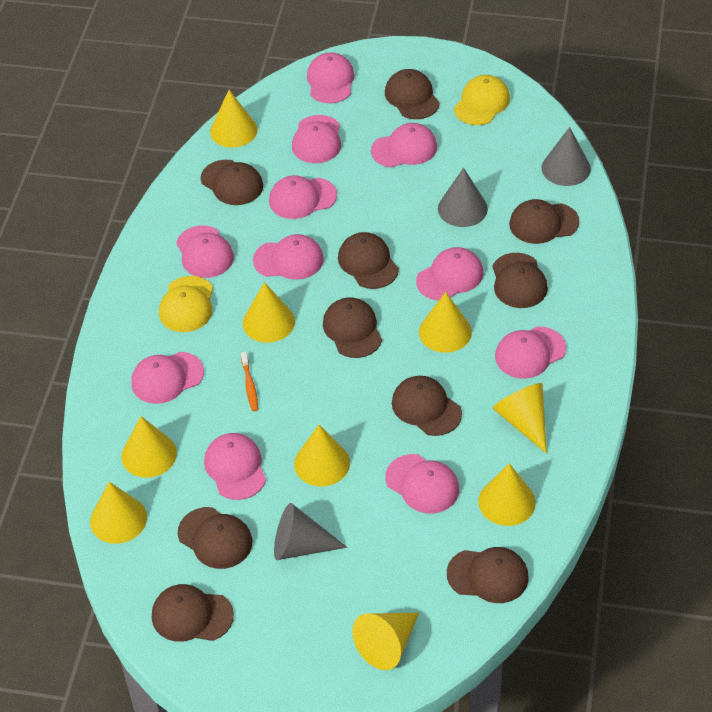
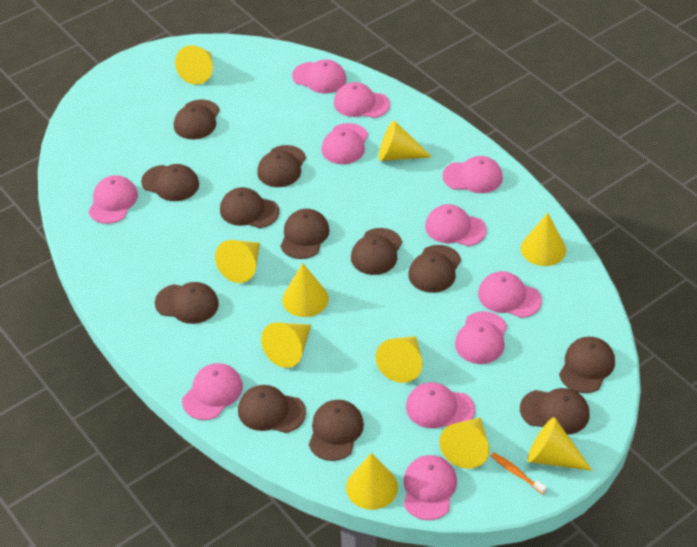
brown cap: 10 -> 12
grey cone: 3 -> 0
yellow cap: 2 -> 0
yellow cone: 9 -> 10

